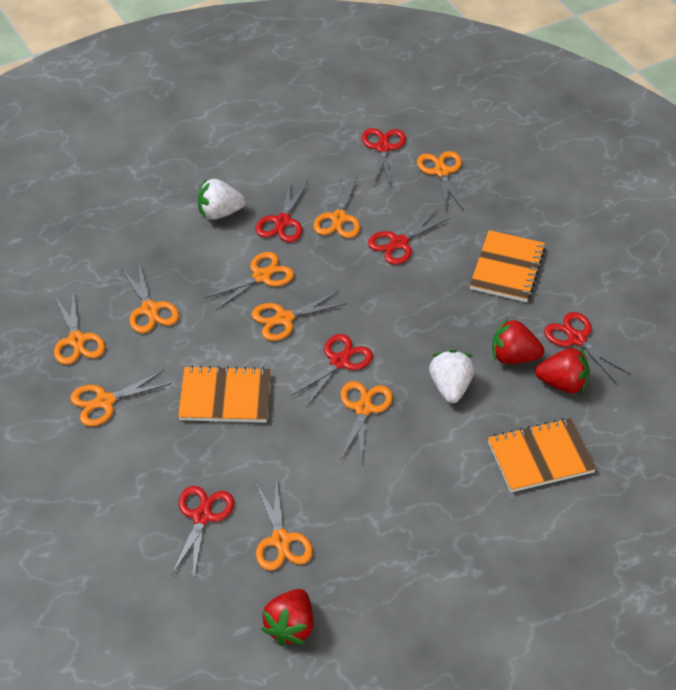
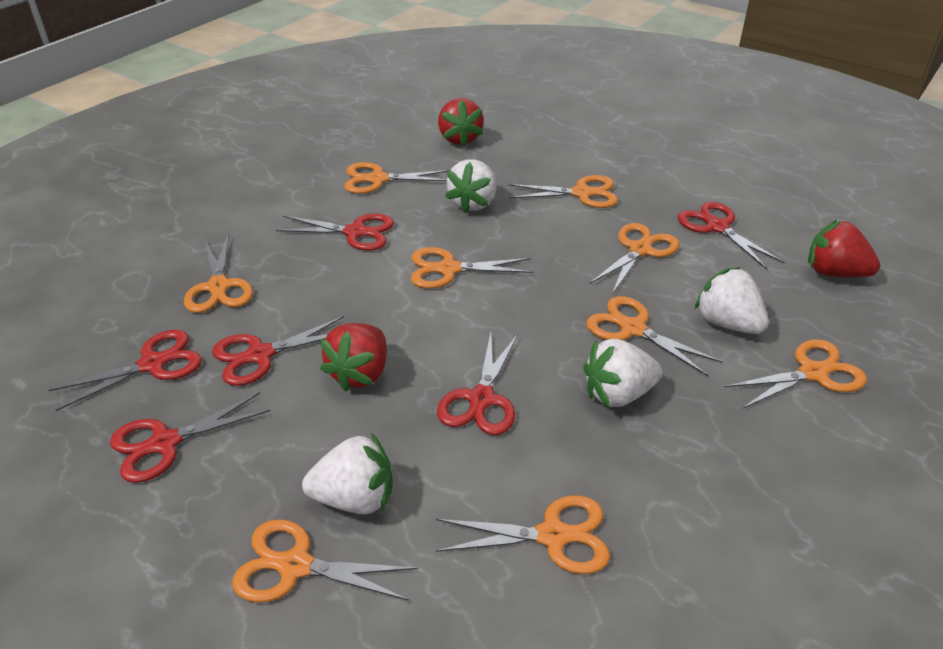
orange notebook: 3 -> 0
white strawberry: 2 -> 4

